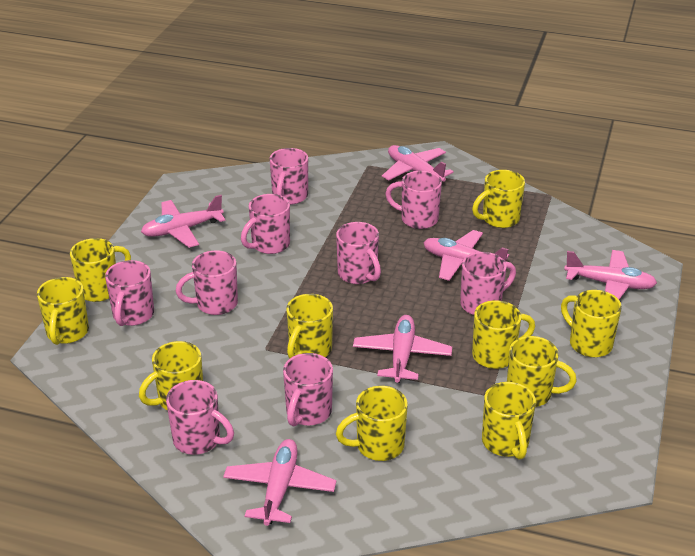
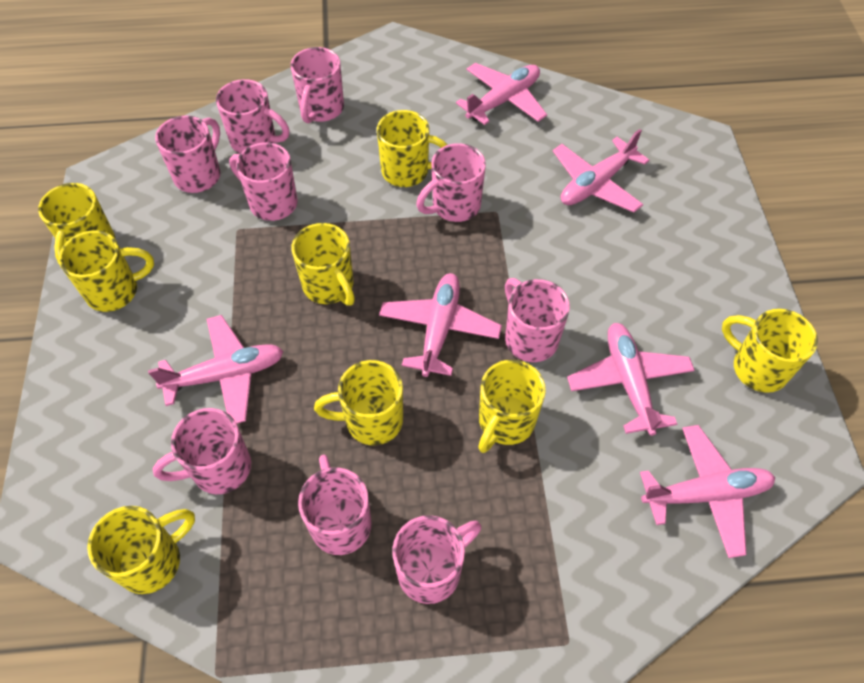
yellow mug: 10 -> 8

